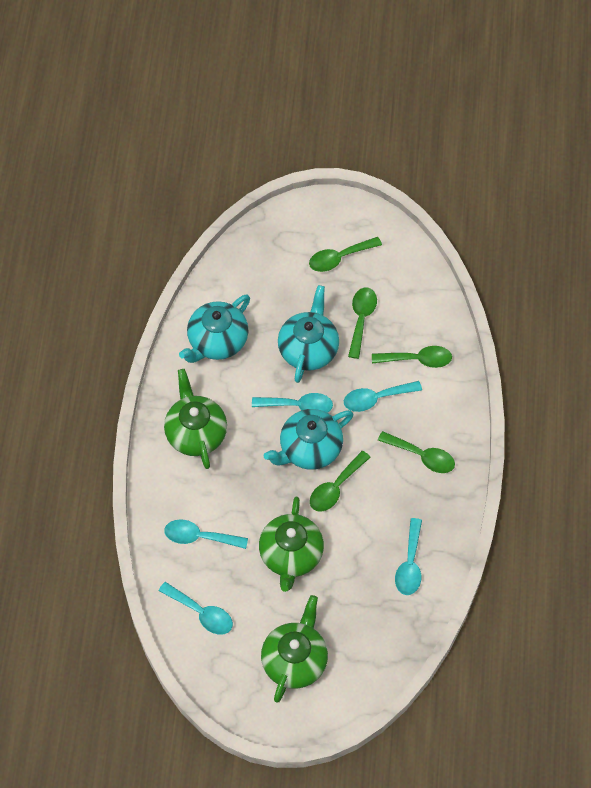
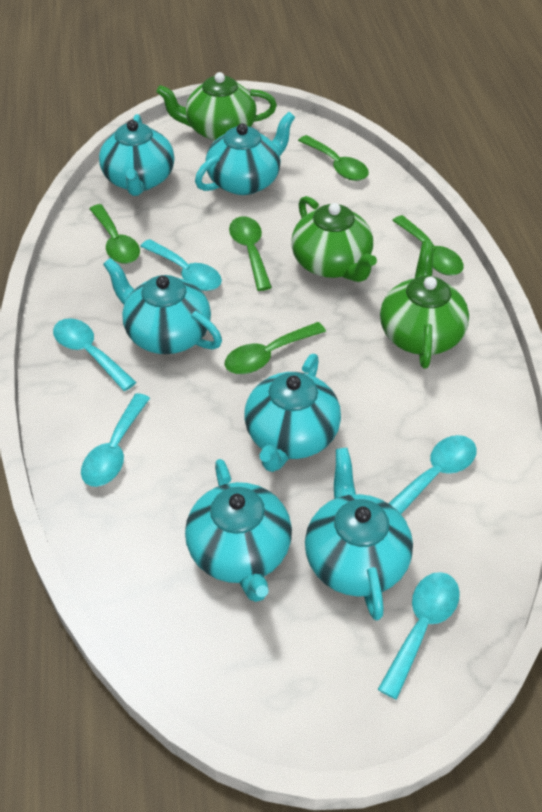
turquoise teapot: 3 -> 6

